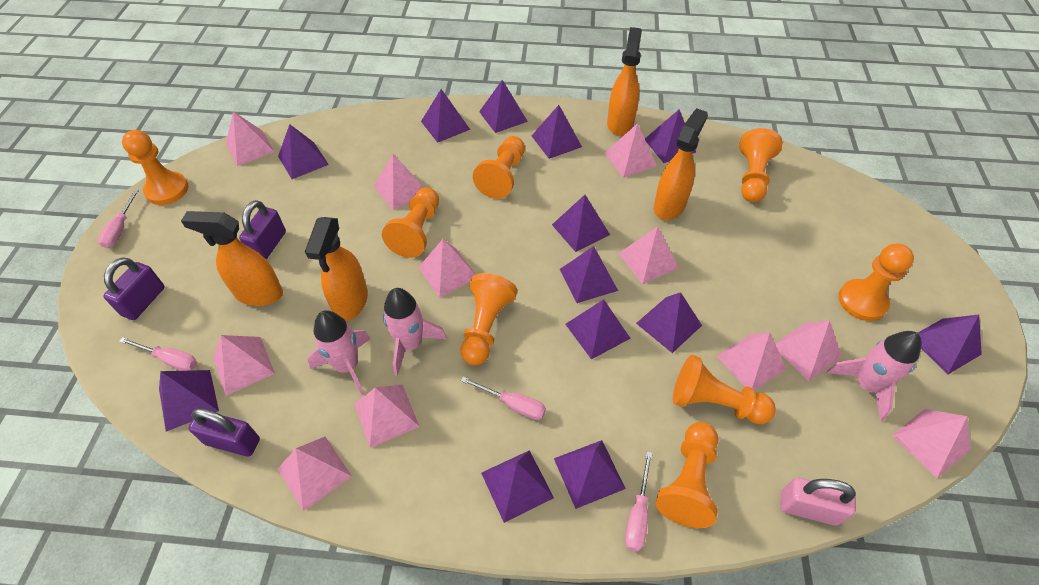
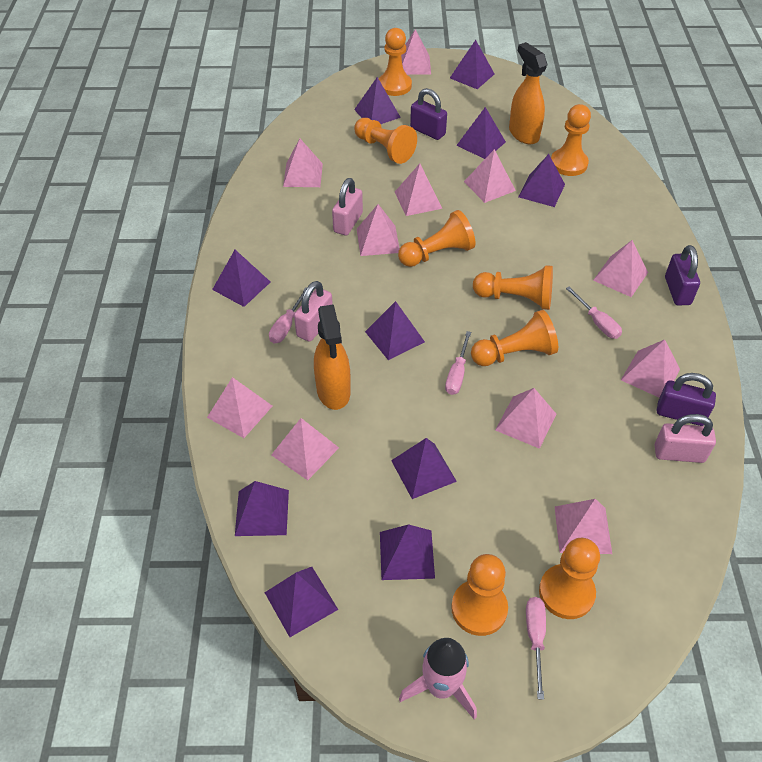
orange spray bottle: 4 -> 2
pink padlock: 1 -> 3
pink rocket: 3 -> 1
purple pyramid: 13 -> 10

